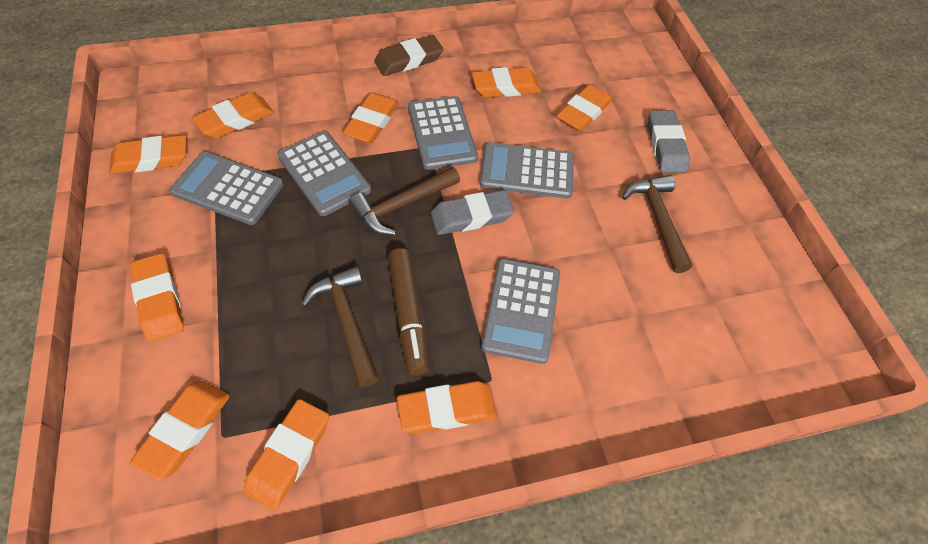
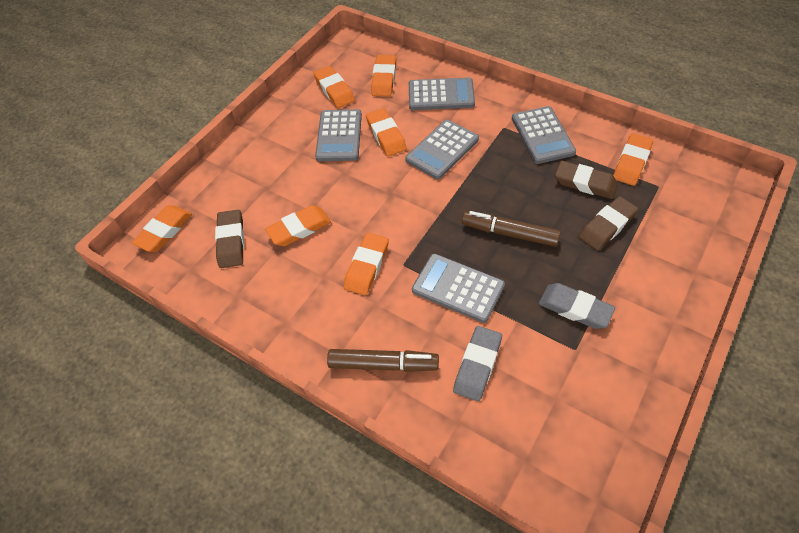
brown eraser: 1 -> 3
brown hammer: 3 -> 0
brown marker: 1 -> 2
orange eraser: 9 -> 7

